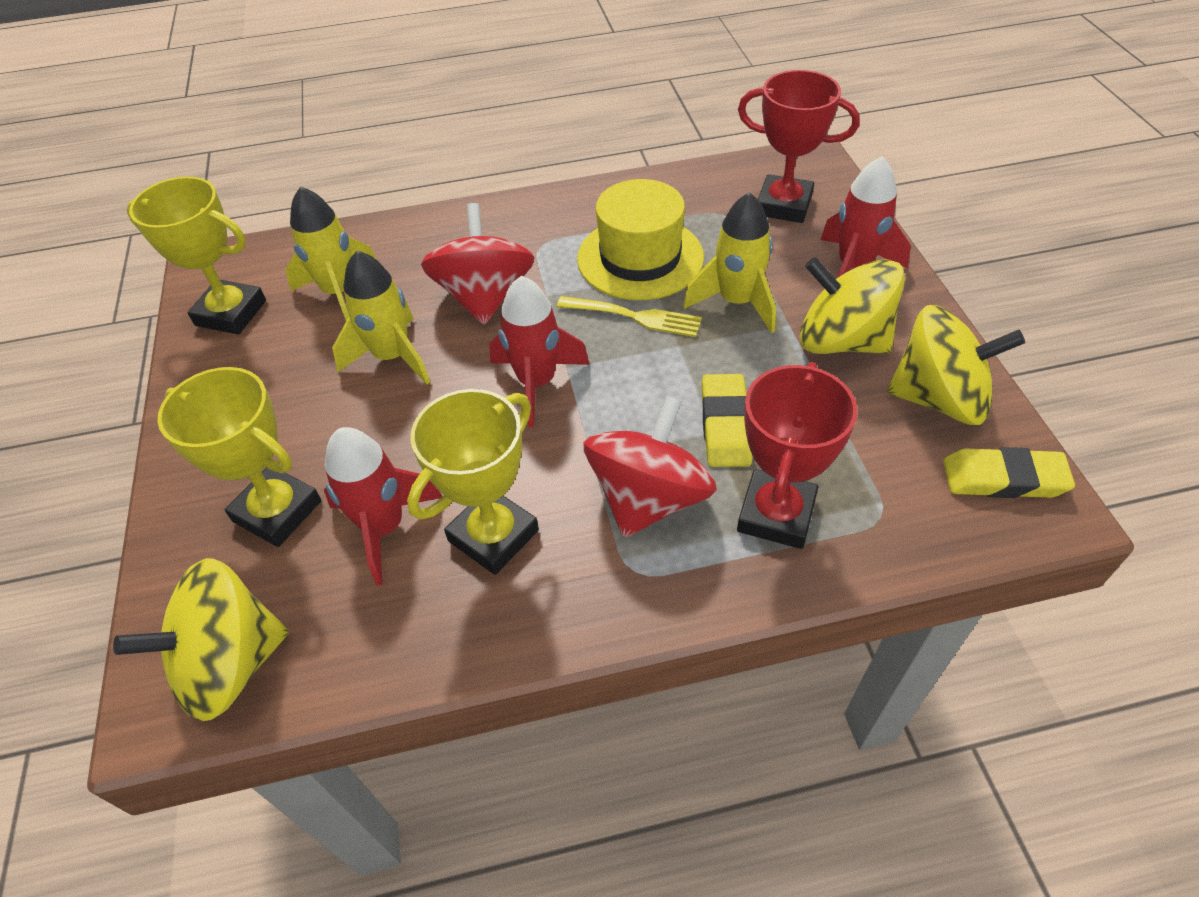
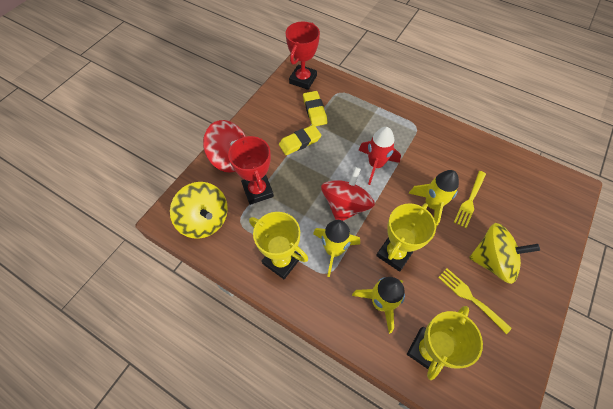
red rocket: 3 -> 1
yellow fork: 1 -> 2
yellow hat: 1 -> 0
yellow spinning top: 3 -> 2

